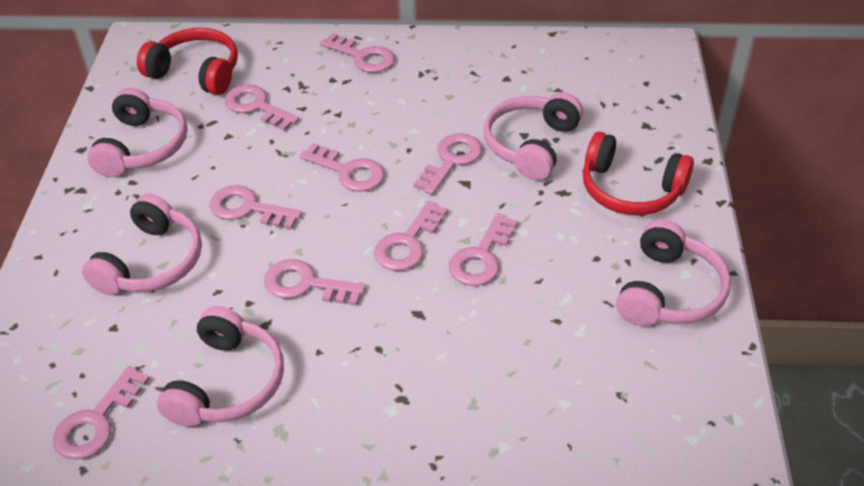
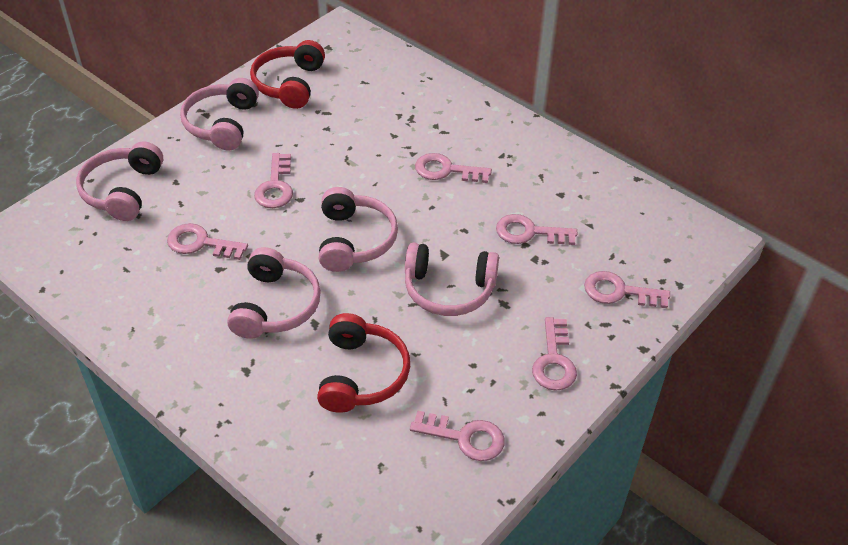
pink key: 9 -> 7

